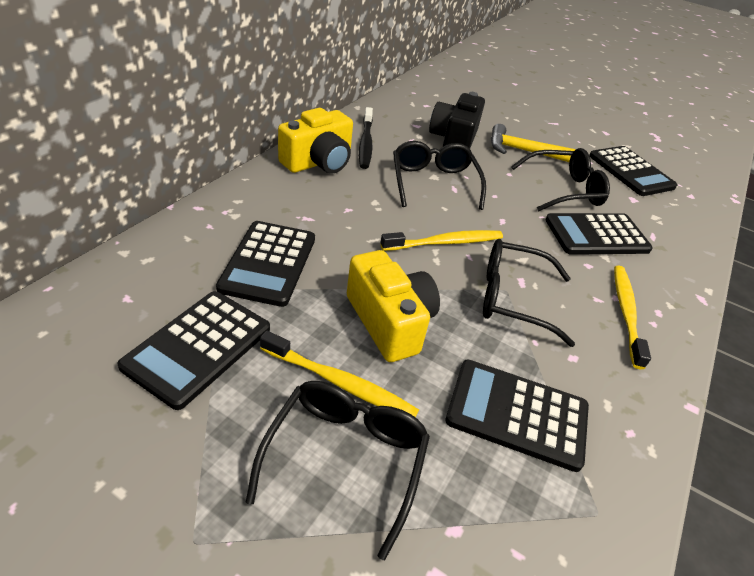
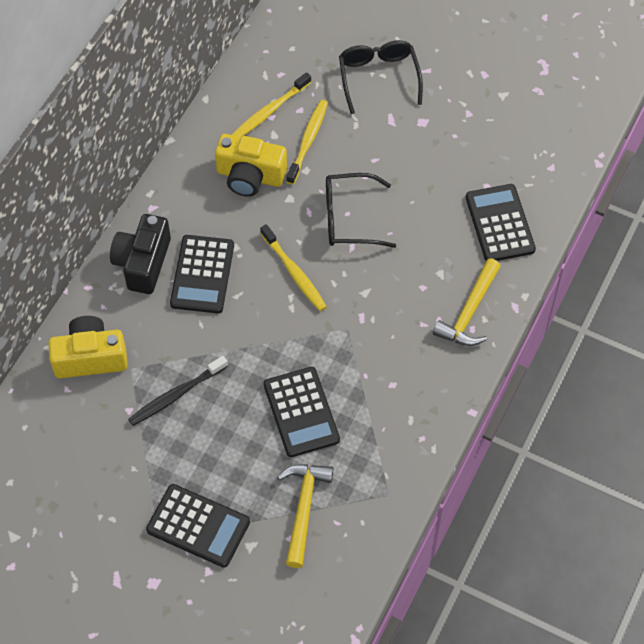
black calculator: 5 -> 4
black glasses: 4 -> 2
yellow hammer: 1 -> 2

